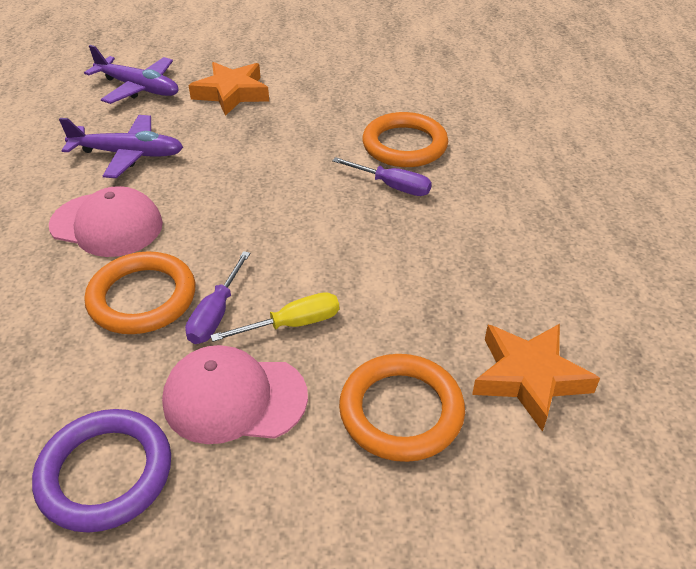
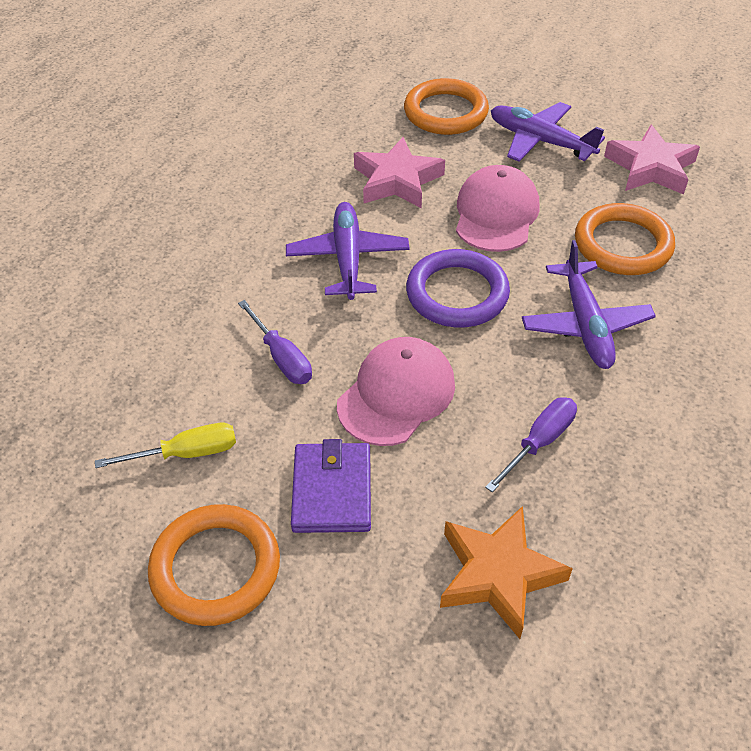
orange star: 2 -> 1
pink star: 0 -> 2
purple plane: 2 -> 3
purple wallet: 0 -> 1

